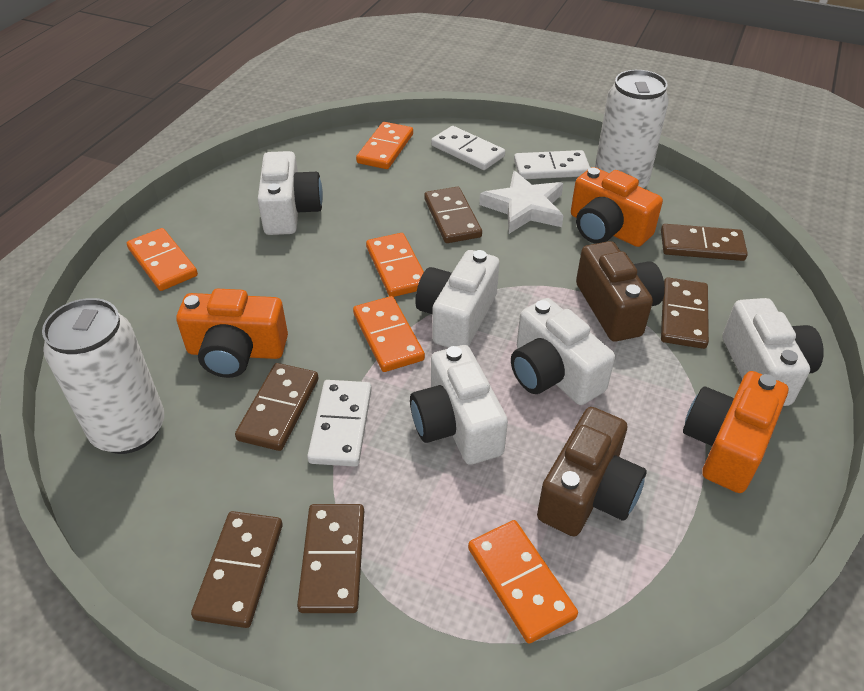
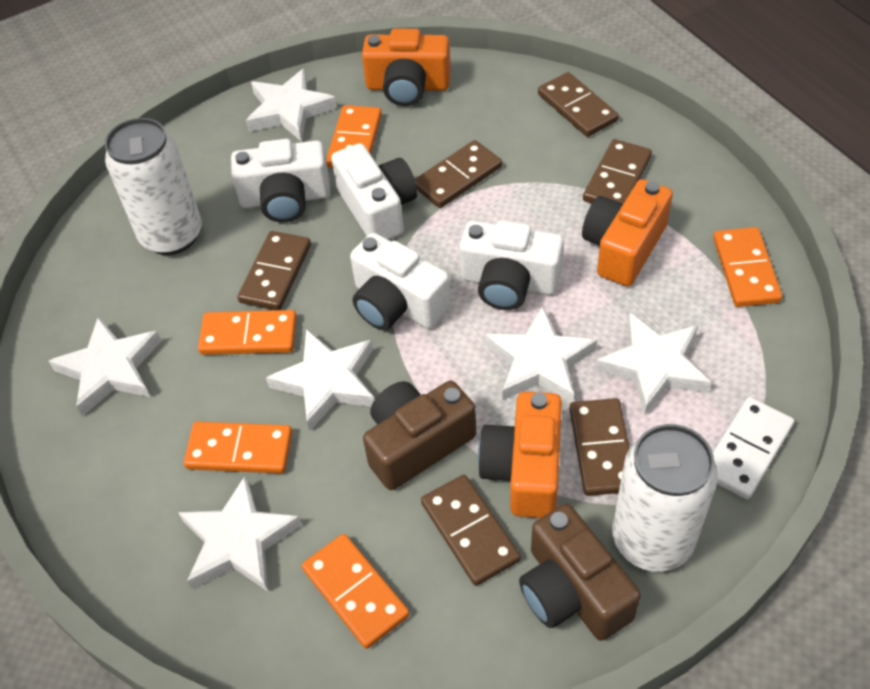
white camera: 5 -> 4
white domino: 3 -> 1
white star: 1 -> 6

